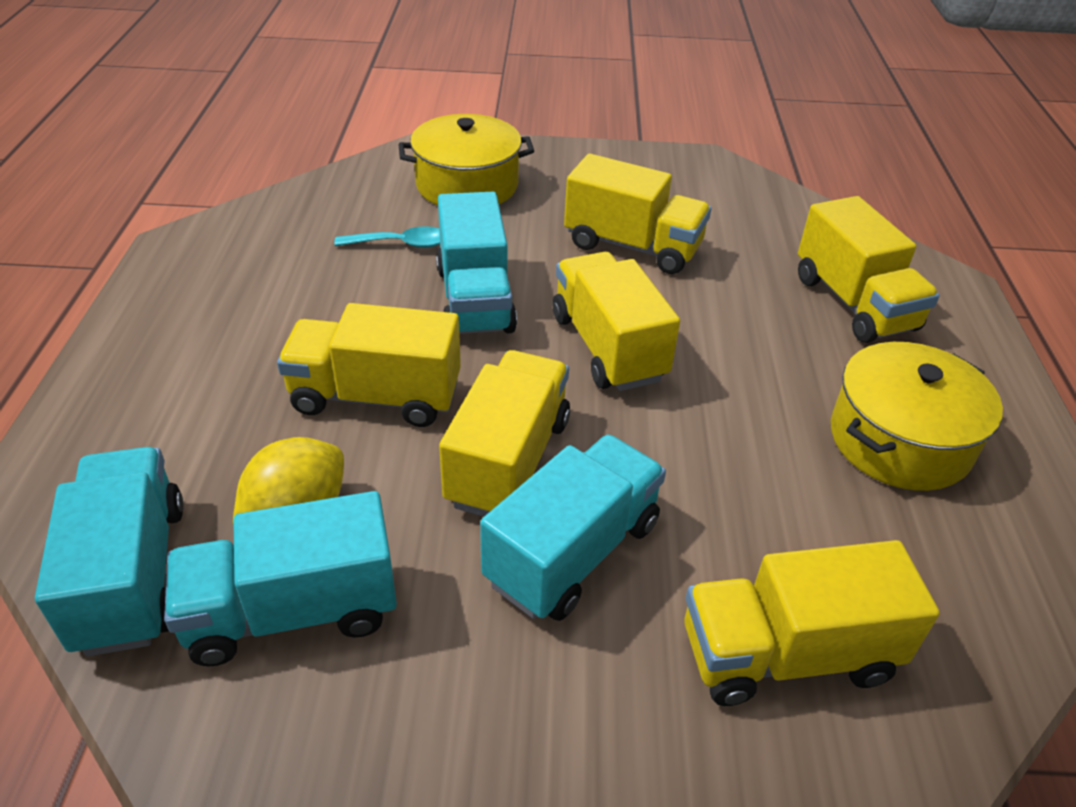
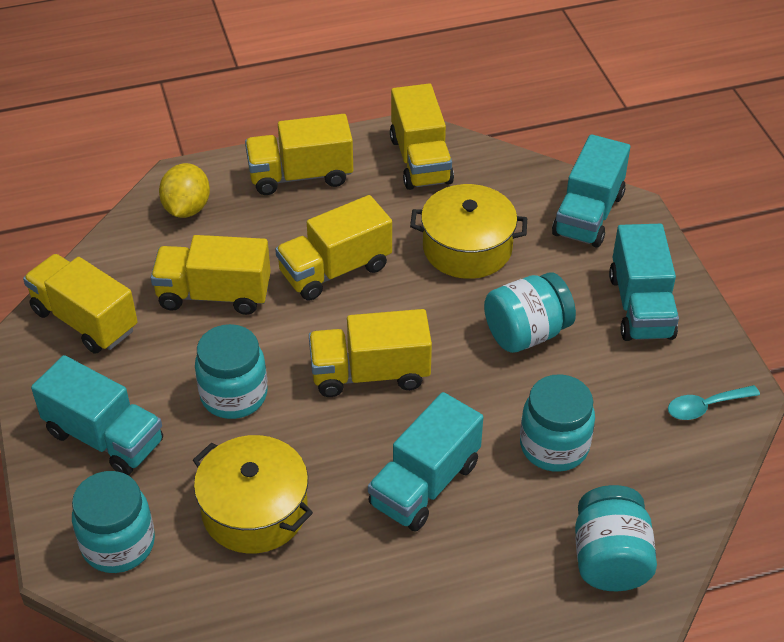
turquoise jar: 0 -> 5

